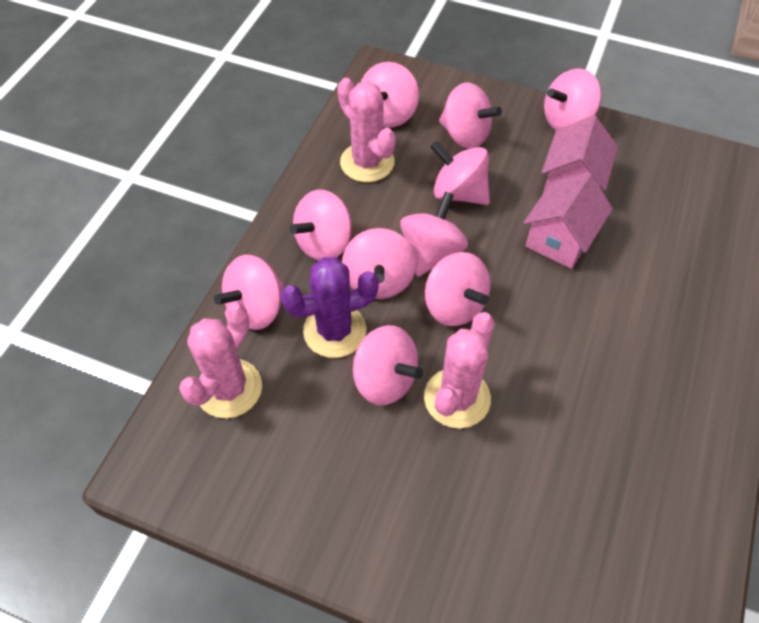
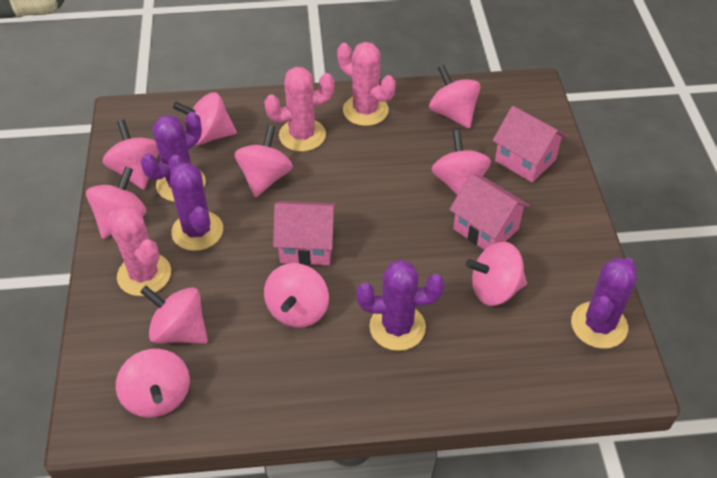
pink house: 2 -> 3
purple cactus: 1 -> 4

